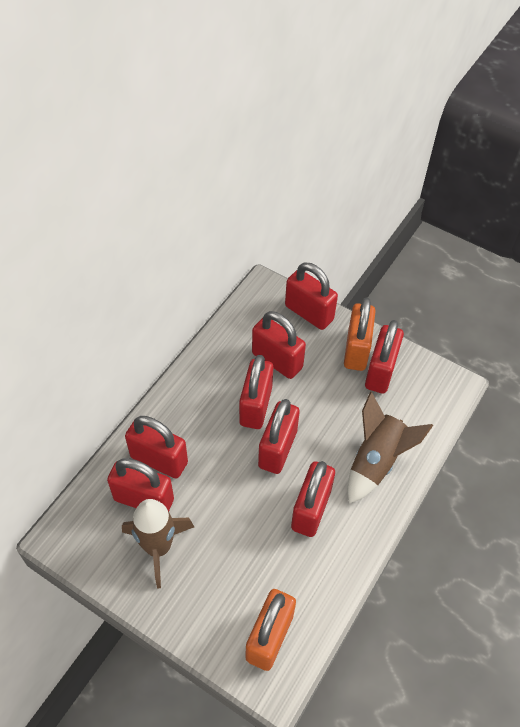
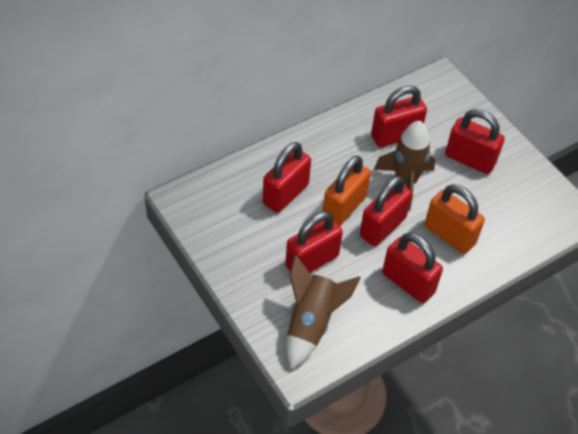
red padlock: 8 -> 6

